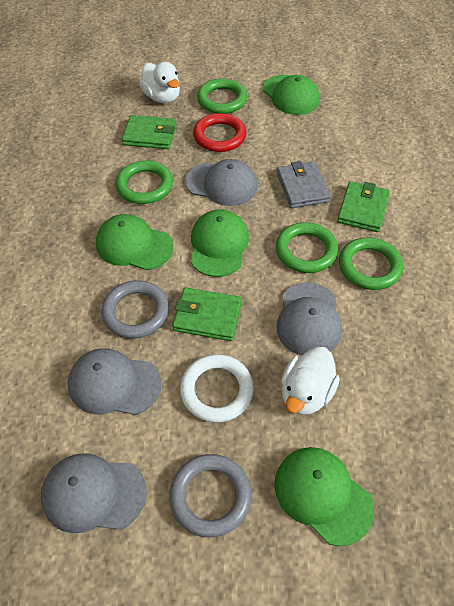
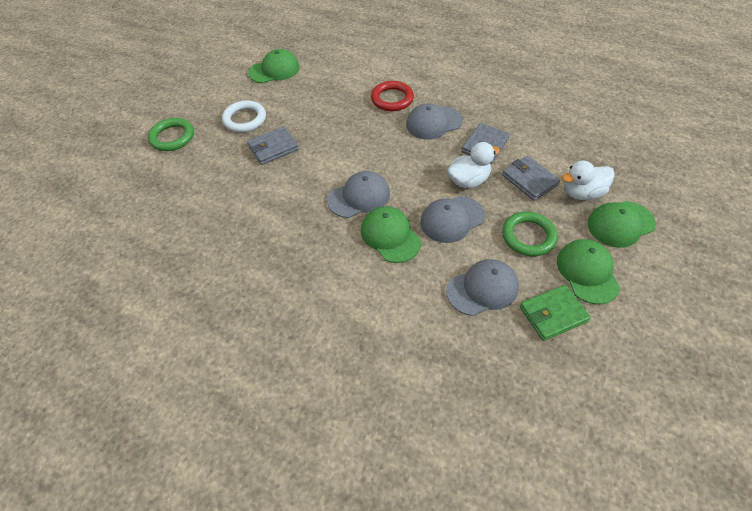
green ring: 4 -> 2
green wallet: 3 -> 1
grey ring: 2 -> 0
grey wallet: 1 -> 3

